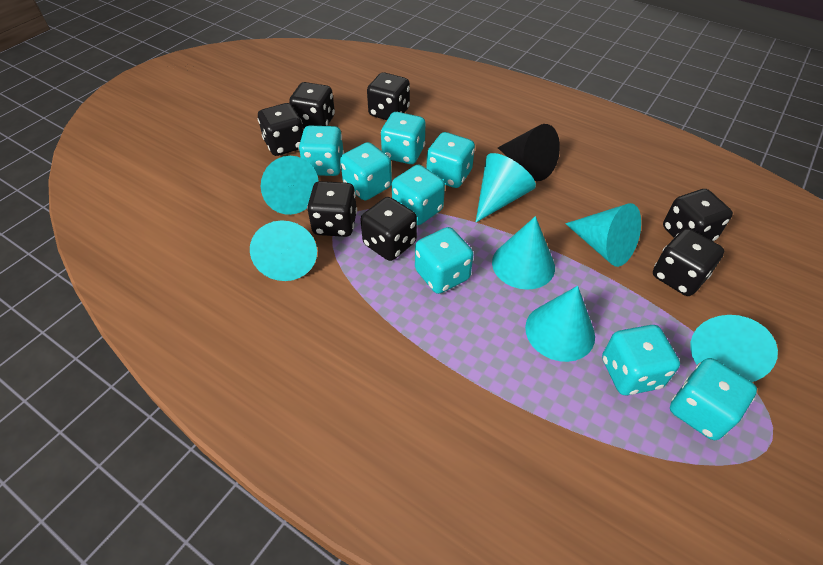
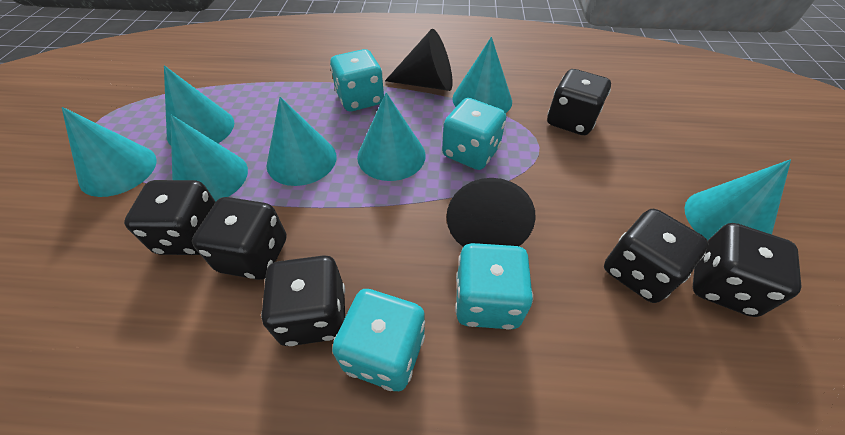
black cone: 1 -> 2
black dice: 7 -> 6
turquoise dice: 8 -> 4

